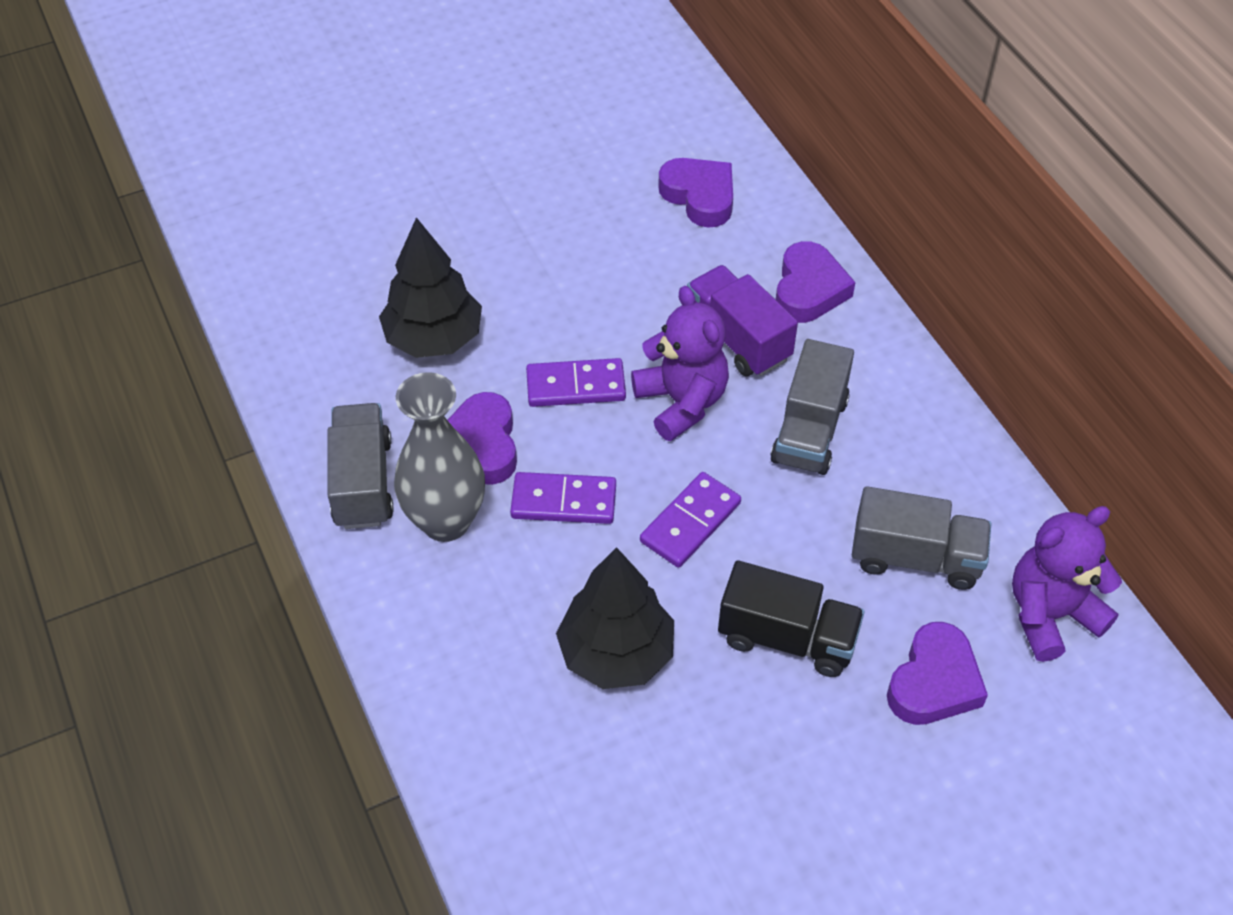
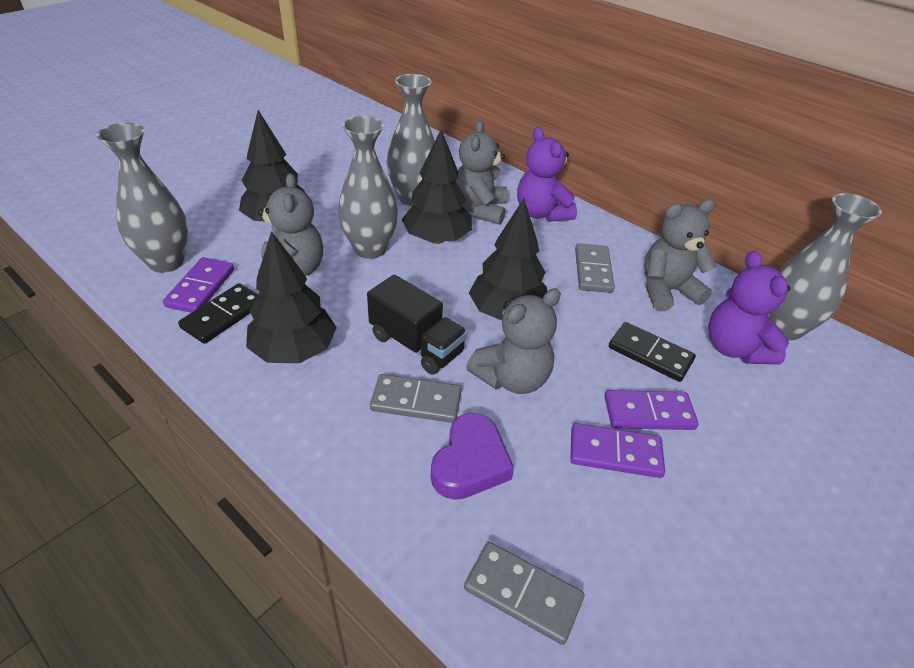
black domino: 0 -> 2
black tree: 2 -> 4
grey domino: 0 -> 3
grey teddy bear: 0 -> 4
grey truck: 3 -> 0
grey vase: 1 -> 4
purple heart: 4 -> 1
purple truck: 1 -> 0

